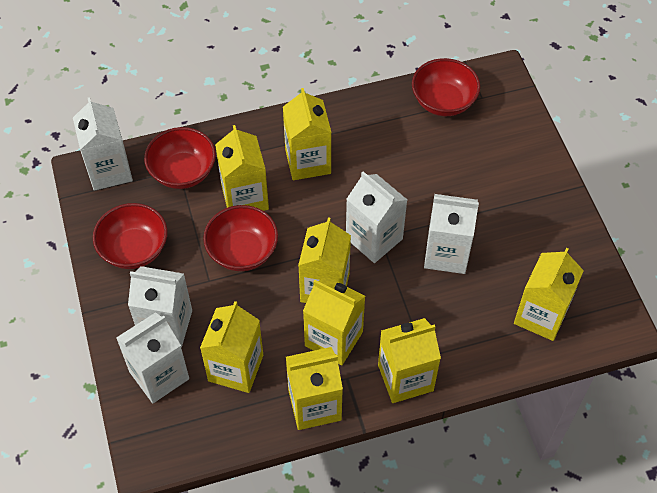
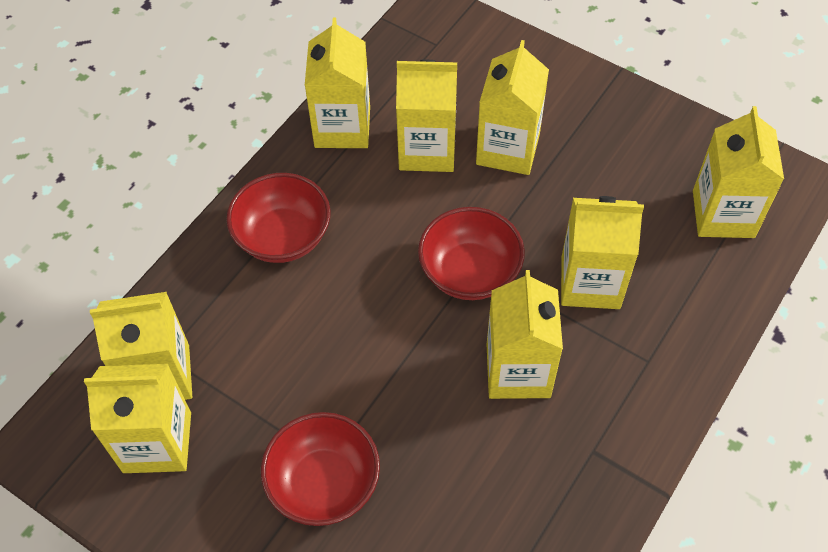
red bowl: 4 -> 3
white carton: 5 -> 0

